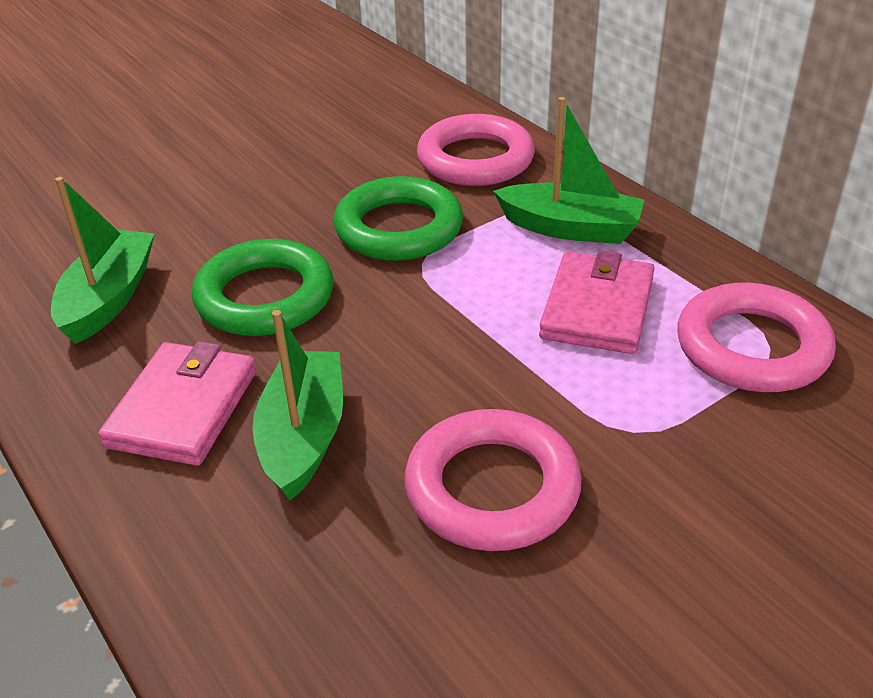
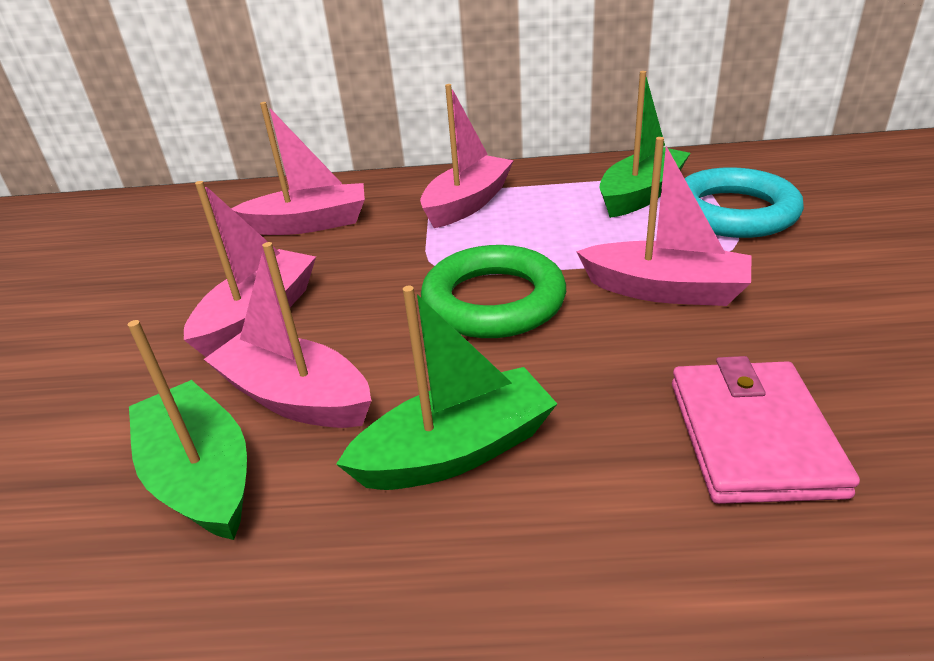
green ring: 2 -> 1
pink boat: 0 -> 5
pink ring: 3 -> 0
pink wallet: 2 -> 1
turquoise ring: 0 -> 1

